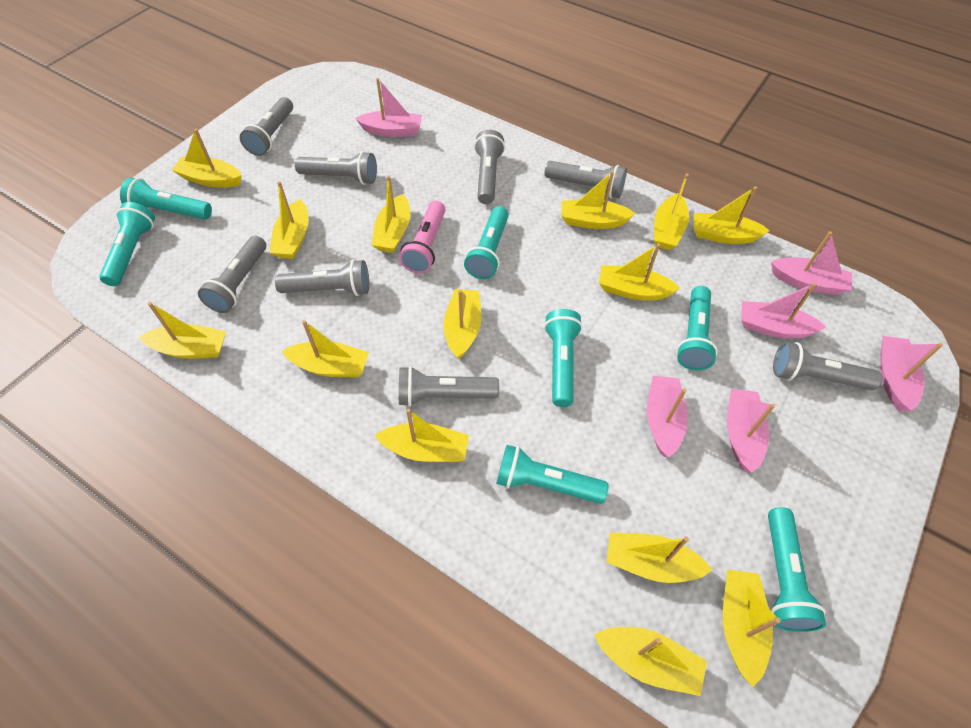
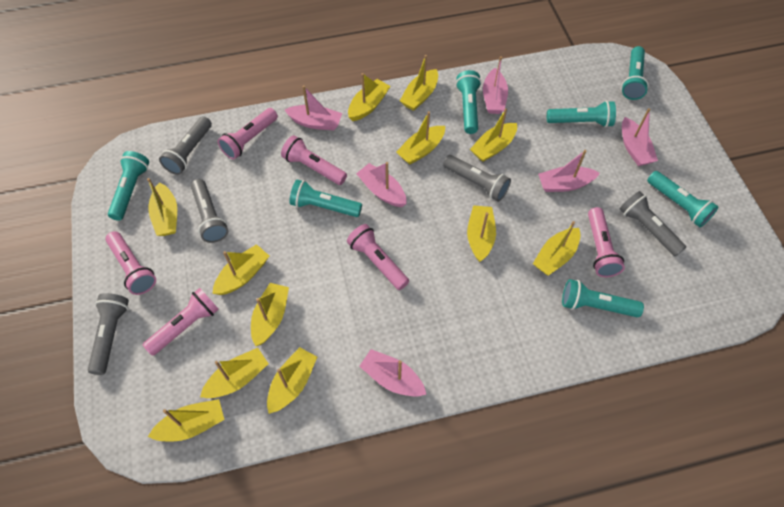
grey flashlight: 8 -> 5
pink flashlight: 1 -> 6
yellow boat: 14 -> 12

